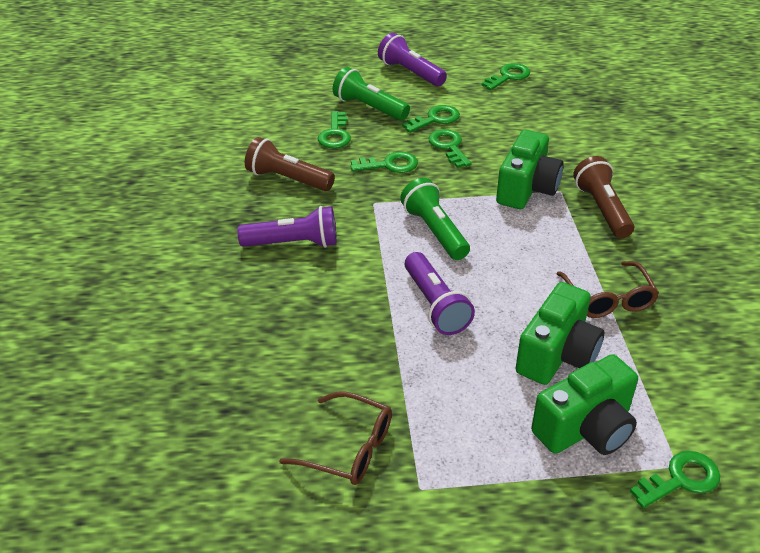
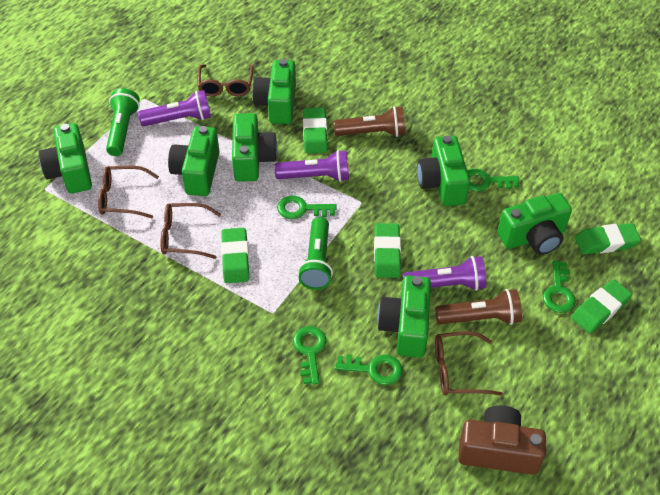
brown camera: 0 -> 1
brown glasses: 2 -> 4
green camera: 3 -> 7
green eraser: 0 -> 5
green key: 6 -> 5

